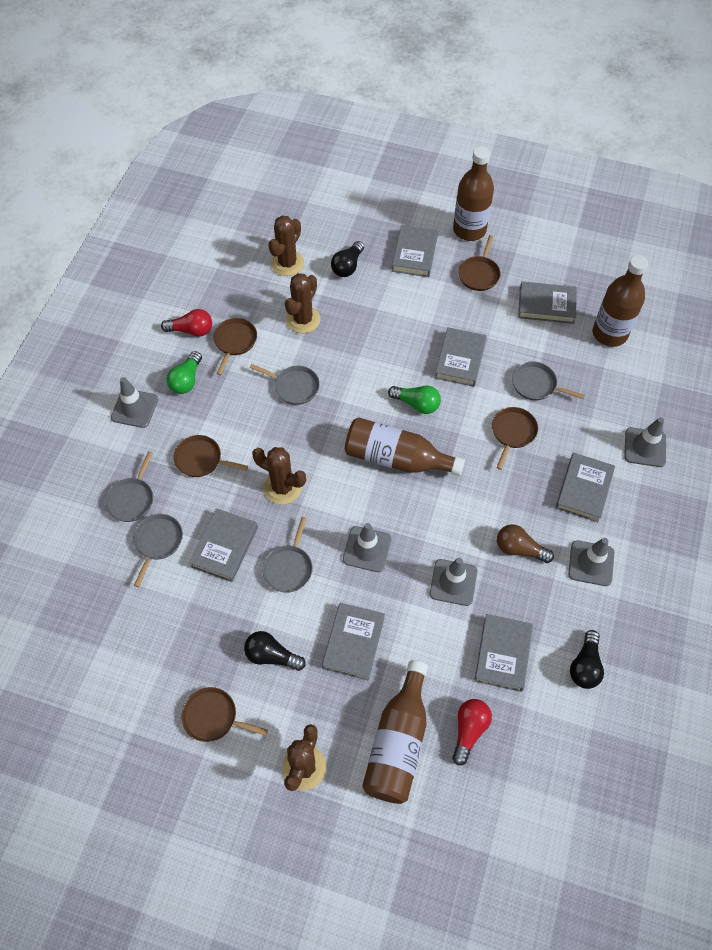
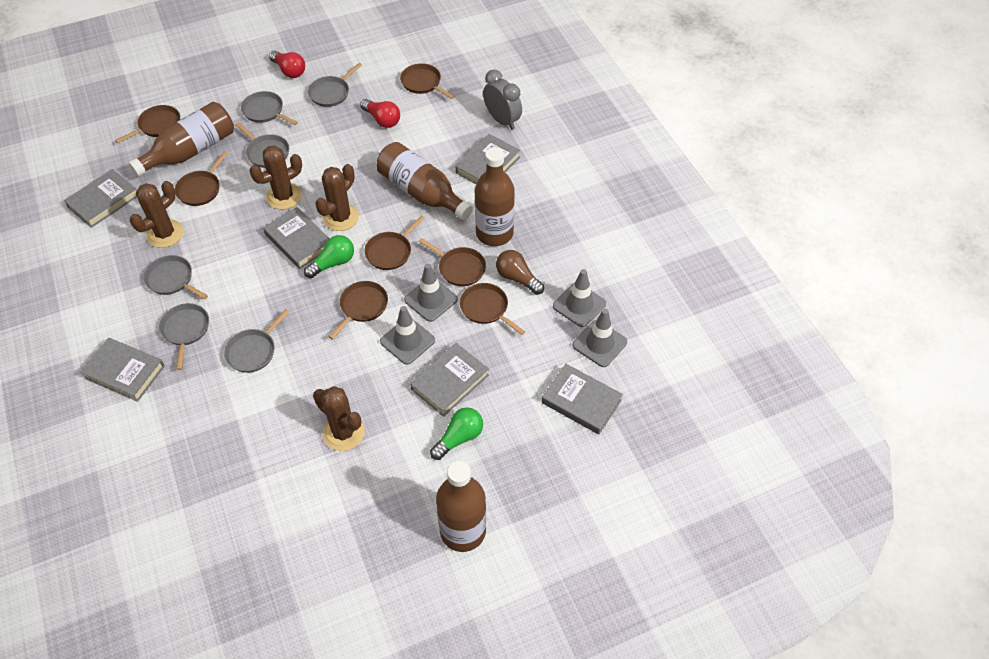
black light bulb: 3 -> 0
brown pan: 5 -> 7
grey book: 7 -> 6
grey clock: 0 -> 1
grey pan: 5 -> 6
grey traffic cone: 5 -> 4

